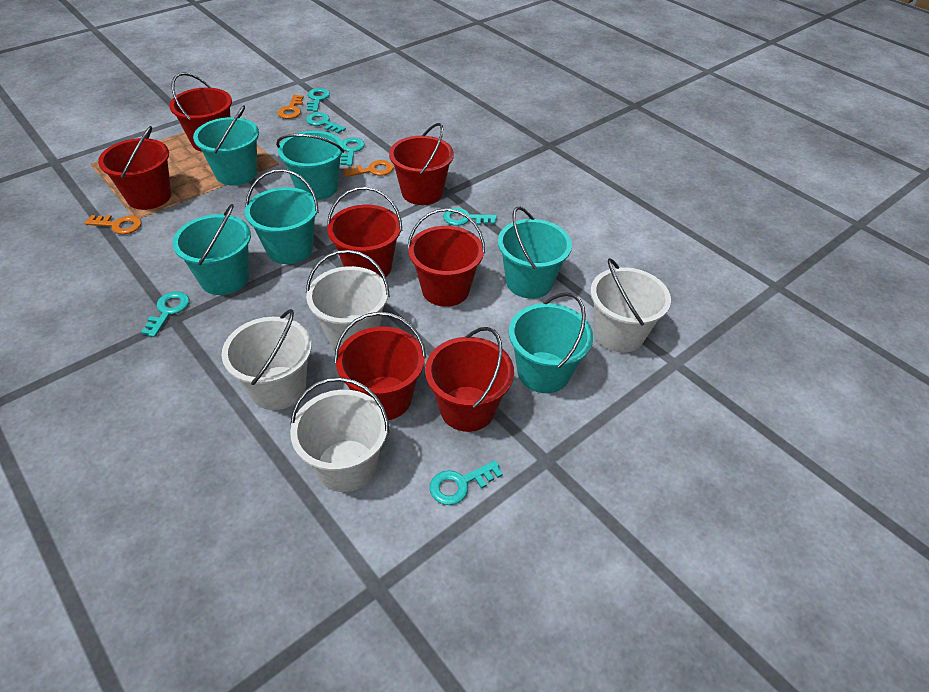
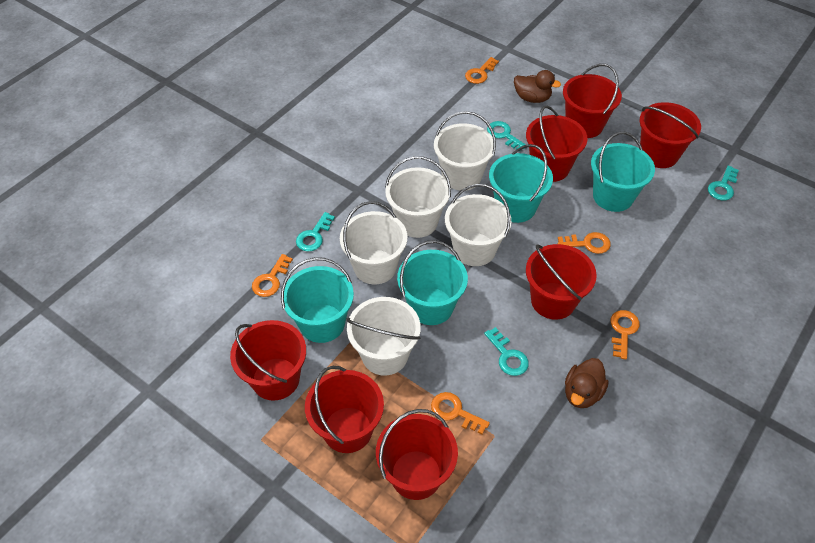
brown duck: 0 -> 2
orange key: 3 -> 5
turquoise bucket: 6 -> 4
turquoise key: 6 -> 4
white bucket: 4 -> 5

